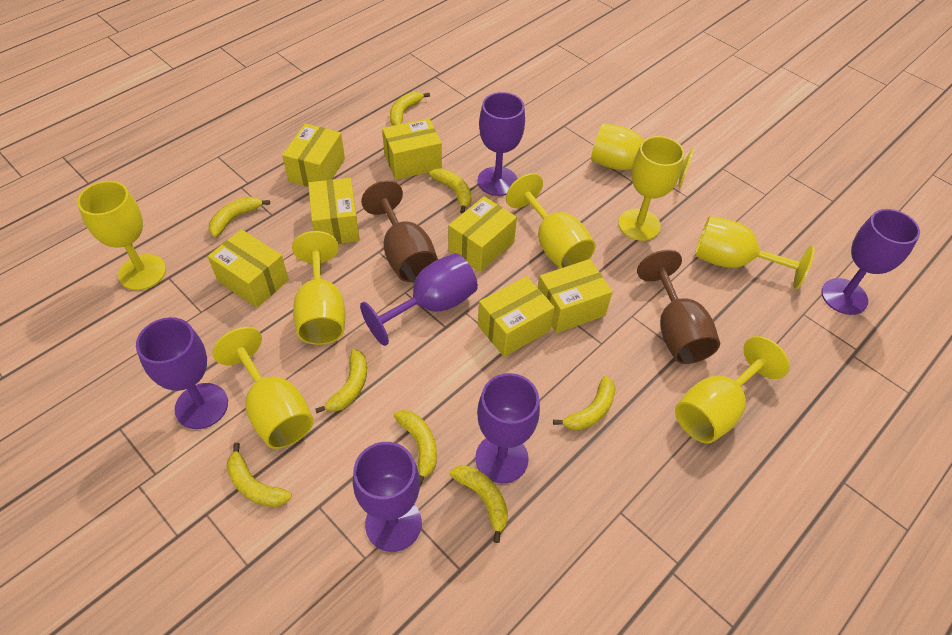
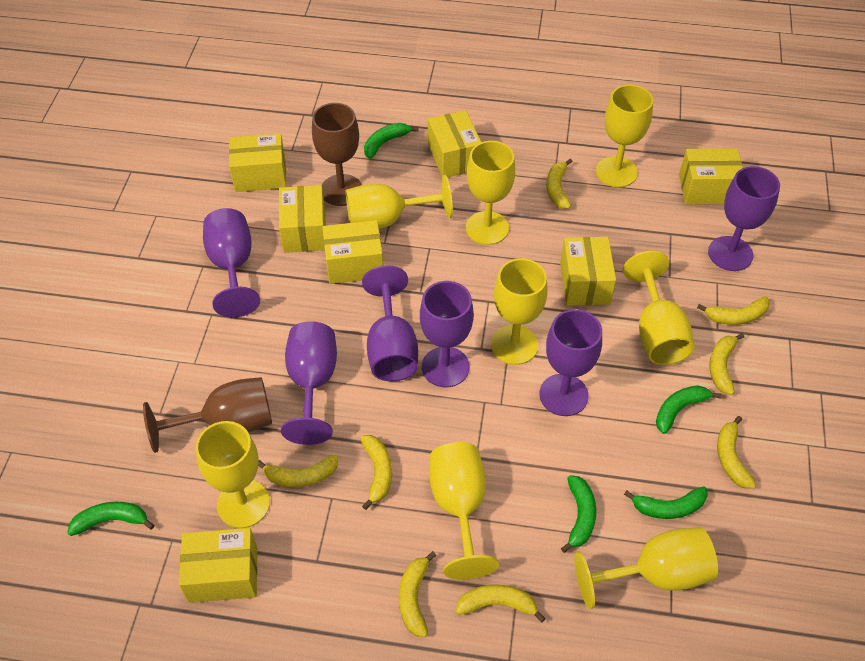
green banana: 0 -> 5

